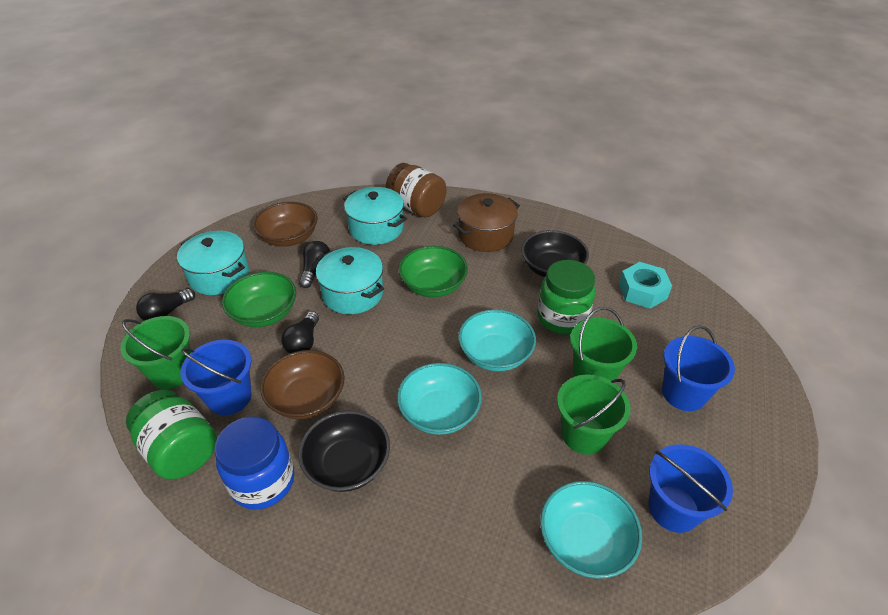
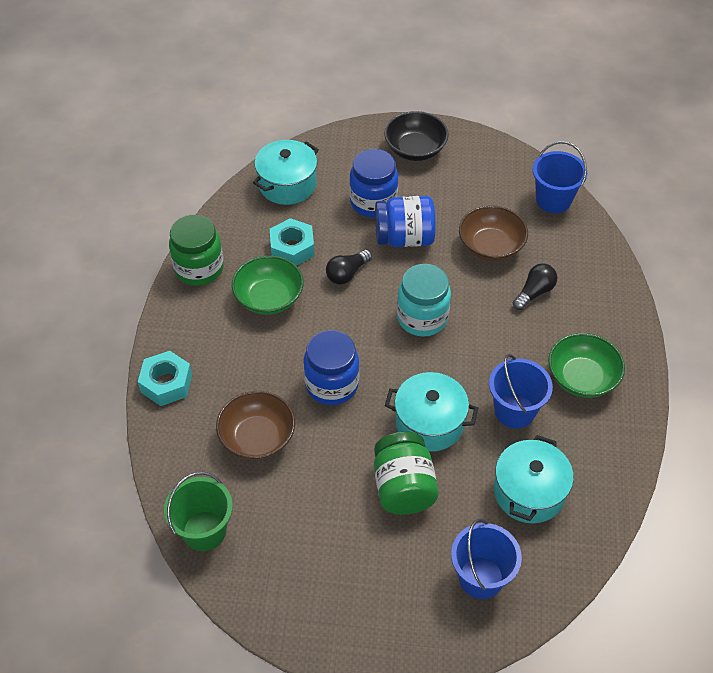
black bowl: 2 -> 1
black light bulb: 3 -> 2
blue jar: 1 -> 3
brown jar: 1 -> 0
brown pot: 1 -> 0
green bucket: 3 -> 1
turquoise bowl: 3 -> 0
turquoise jar: 0 -> 1
turquoise nut: 1 -> 2

